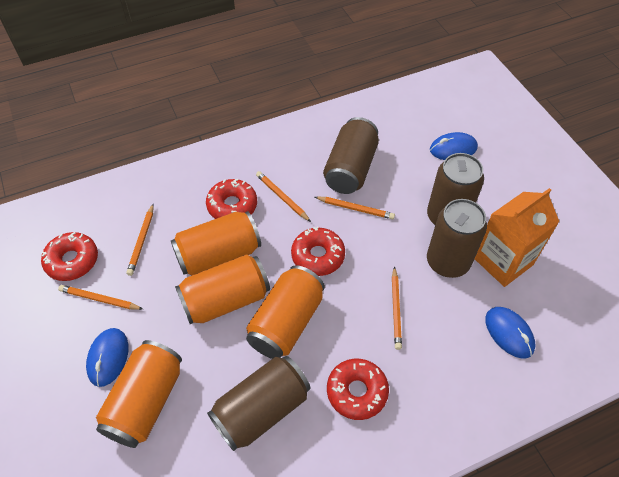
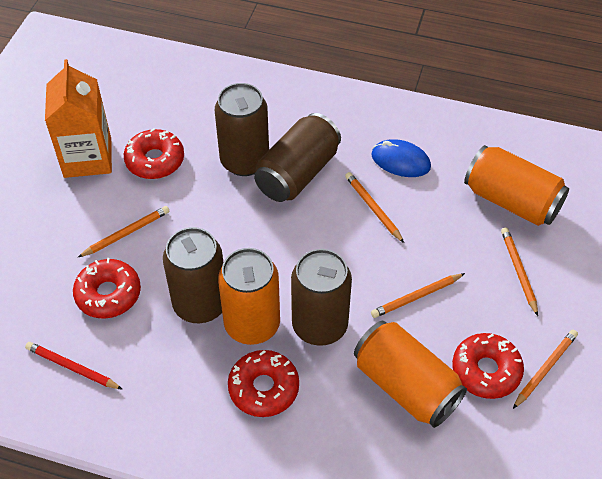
blue mouse: 3 -> 1
orange can: 4 -> 3
red pencil: 0 -> 1

